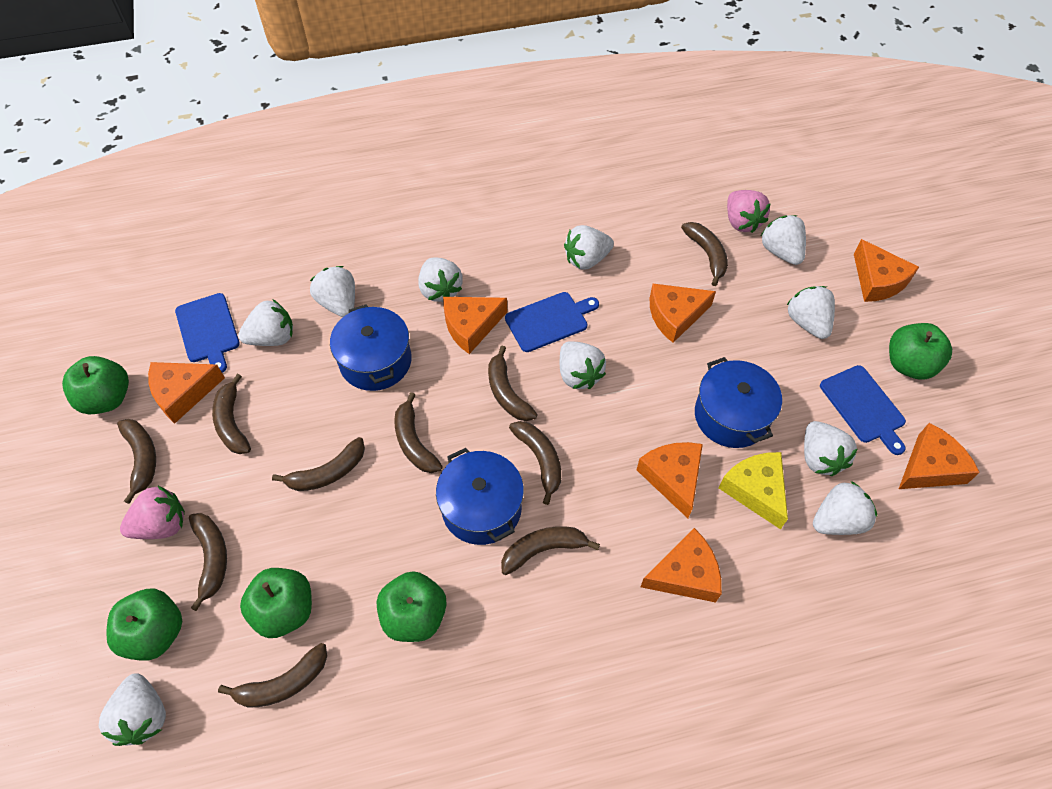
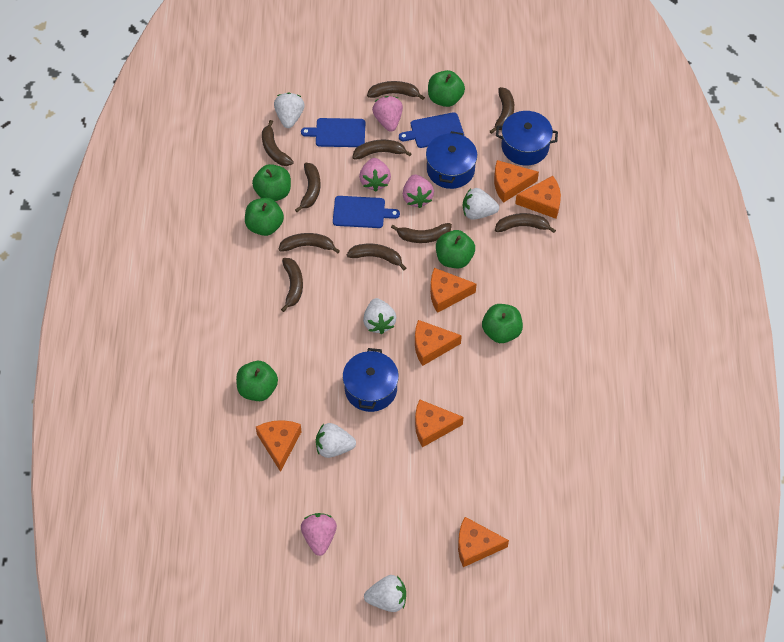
green apple: 5 -> 6
pink strawberry: 2 -> 4
white strawberry: 10 -> 5
yellow cheese: 1 -> 0

